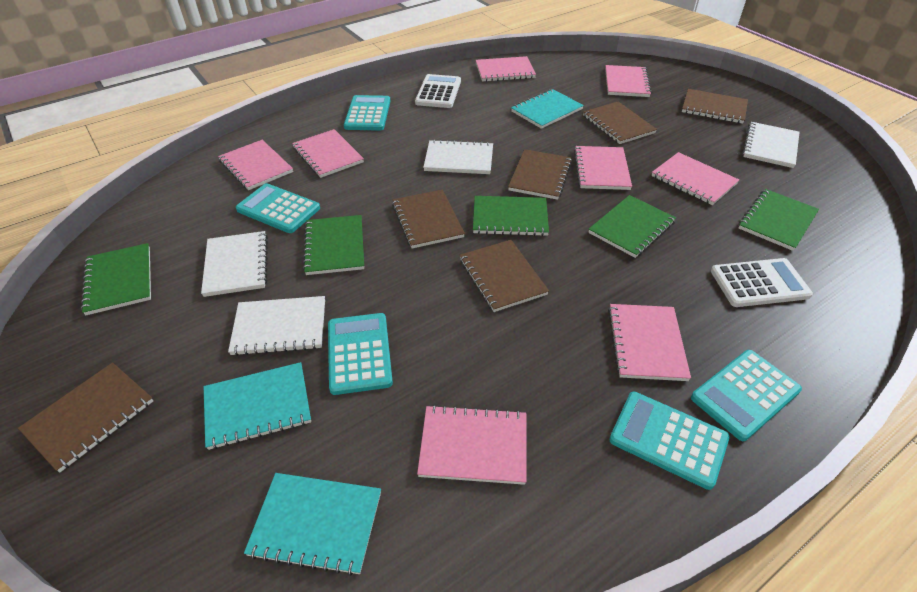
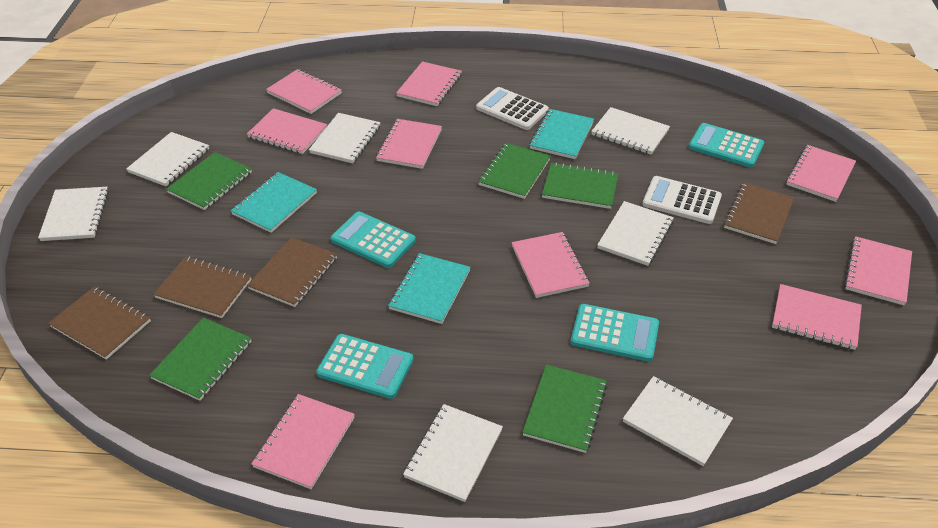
brown notebook: 6 -> 4
pink notebook: 8 -> 9
turquoise calculator: 5 -> 4
white notebook: 4 -> 7

